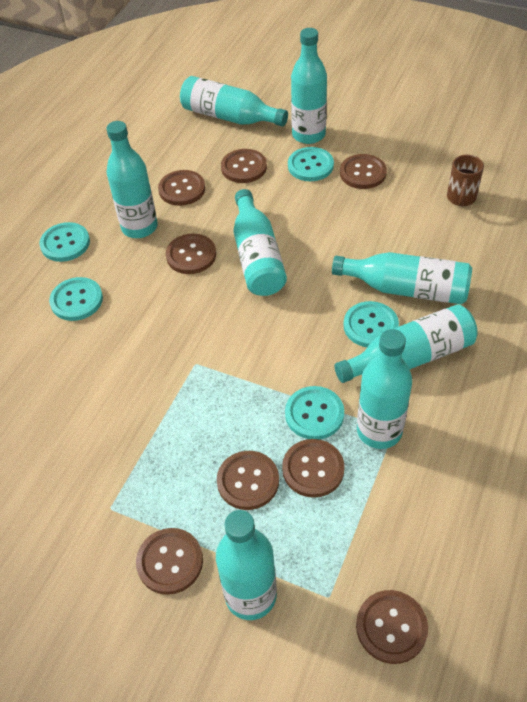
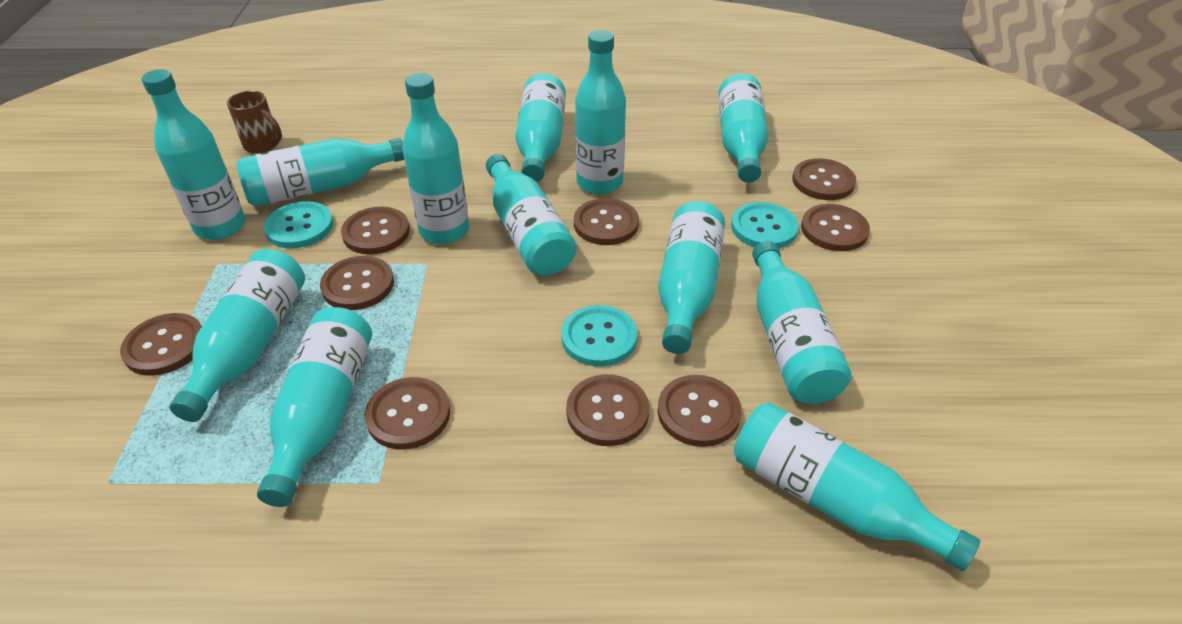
brown button: 8 -> 9
turquoise bottle: 8 -> 12
turquoise button: 5 -> 3

